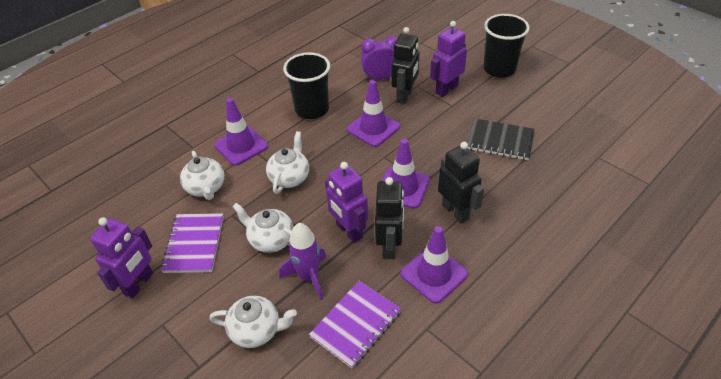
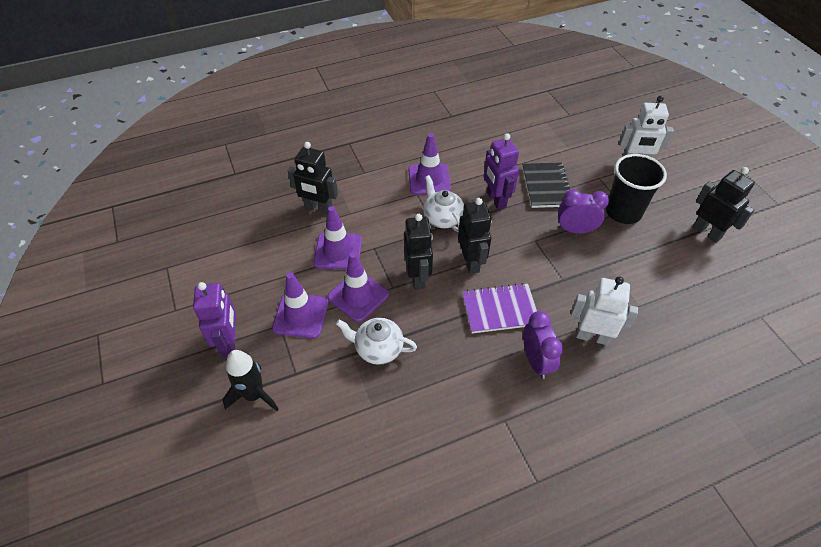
black cup: 2 -> 1
black robot: 3 -> 4
black rocket: 0 -> 1
purple clock: 1 -> 2
purple notebook: 2 -> 1
purple robot: 3 -> 2
purple rocket: 1 -> 0
white robot: 0 -> 2
white teapot: 4 -> 2

